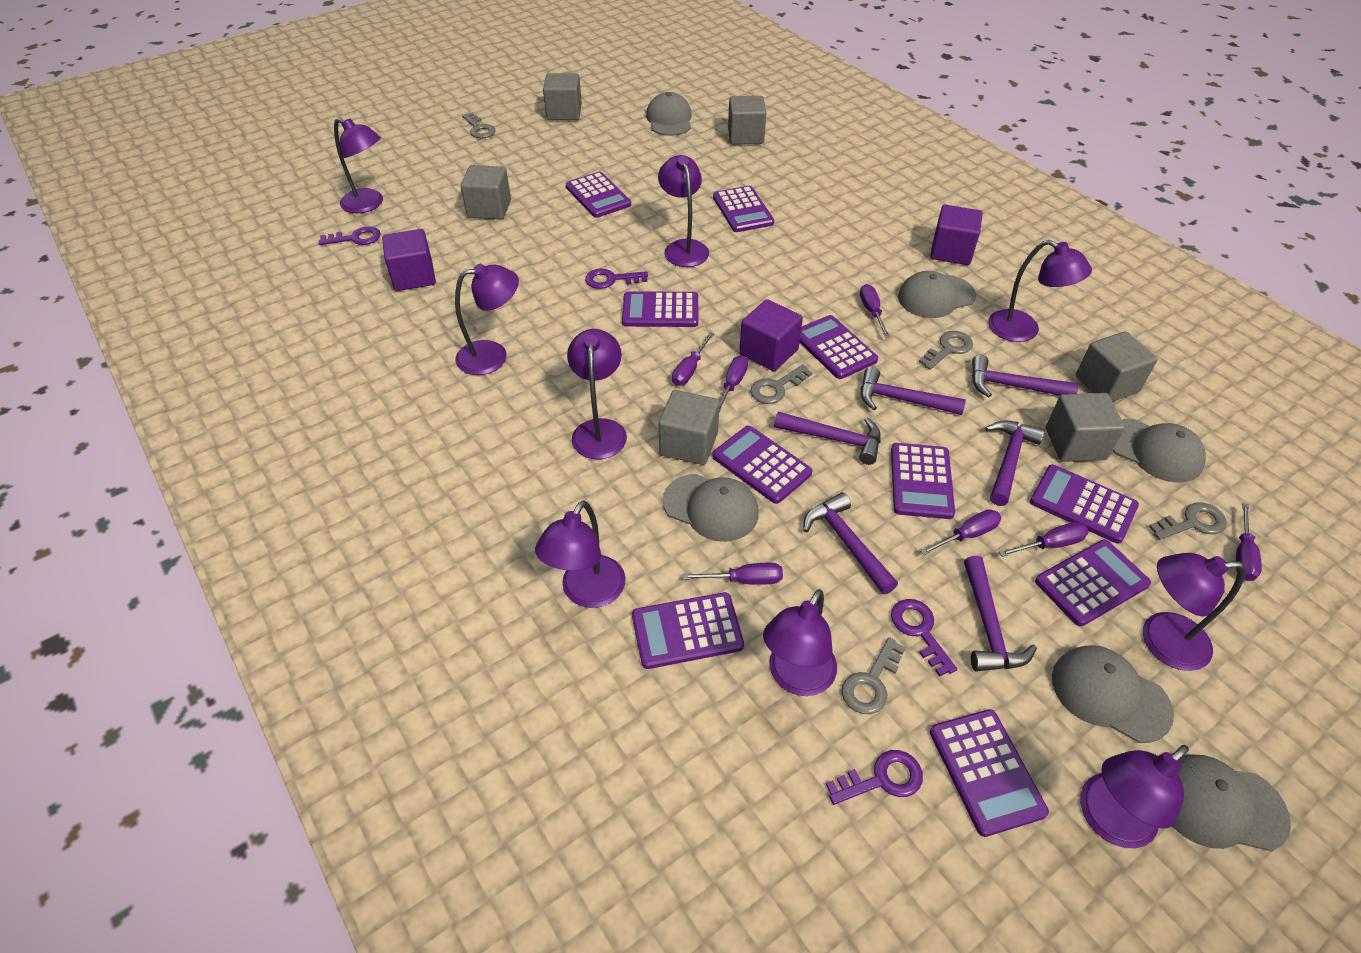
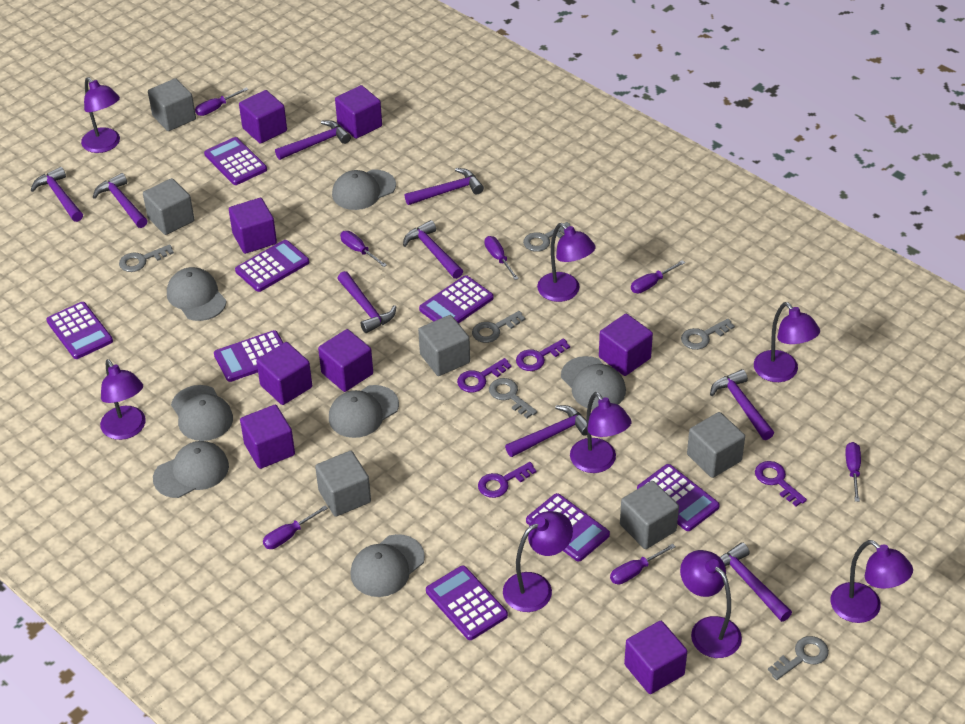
grey cap: 6 -> 7
grey key: 5 -> 6
purple calculator: 10 -> 8
purple cube: 3 -> 8
purple hammer: 6 -> 9
purple lamp: 9 -> 8

